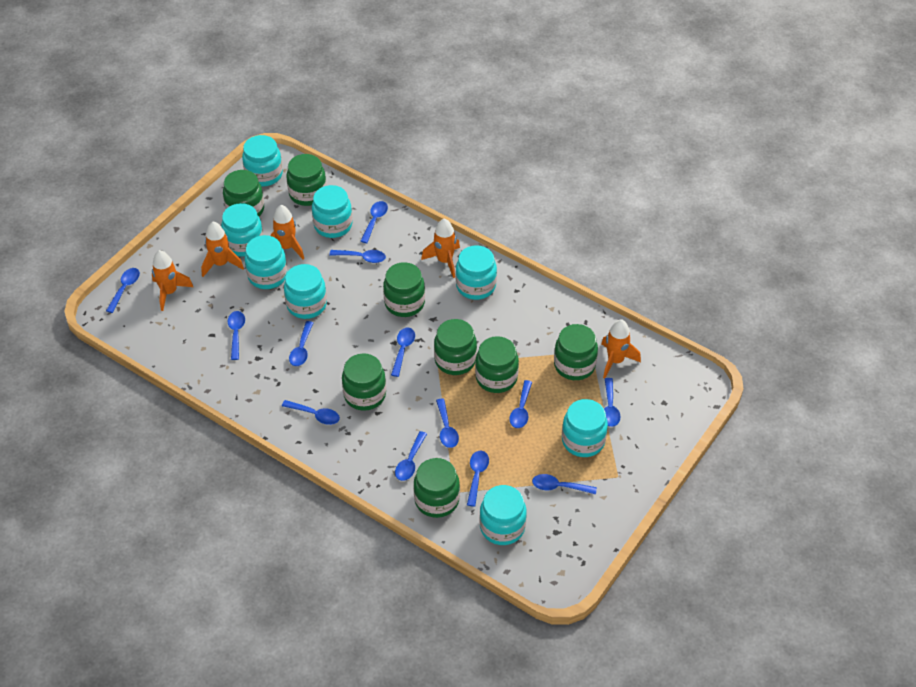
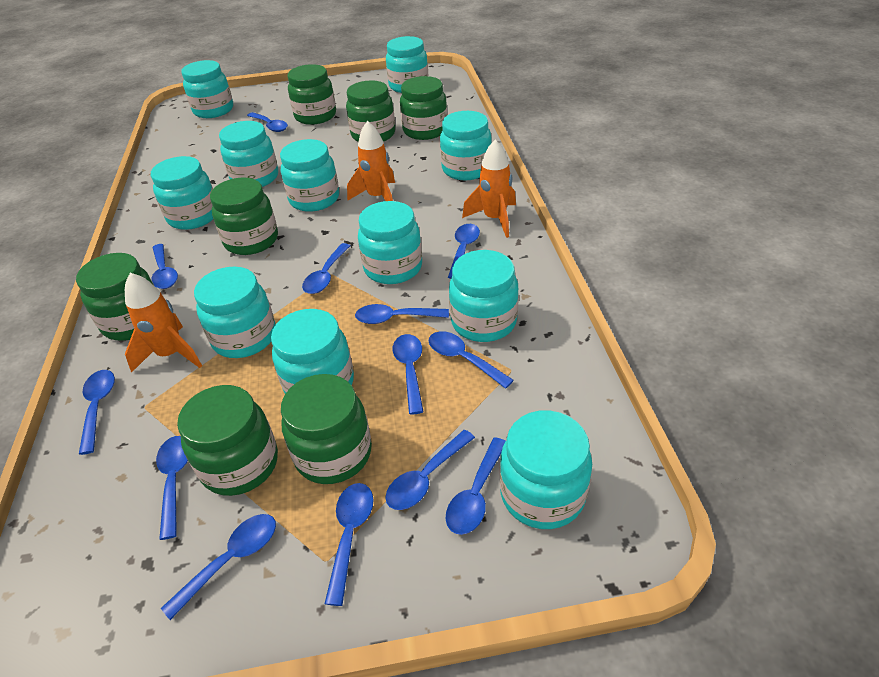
green jar: 8 -> 7
orange rocket: 5 -> 3
turquoise jar: 8 -> 11

